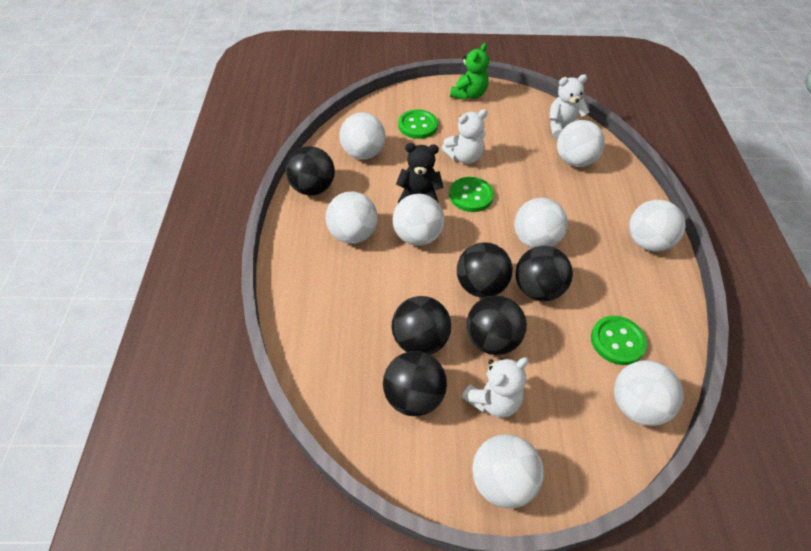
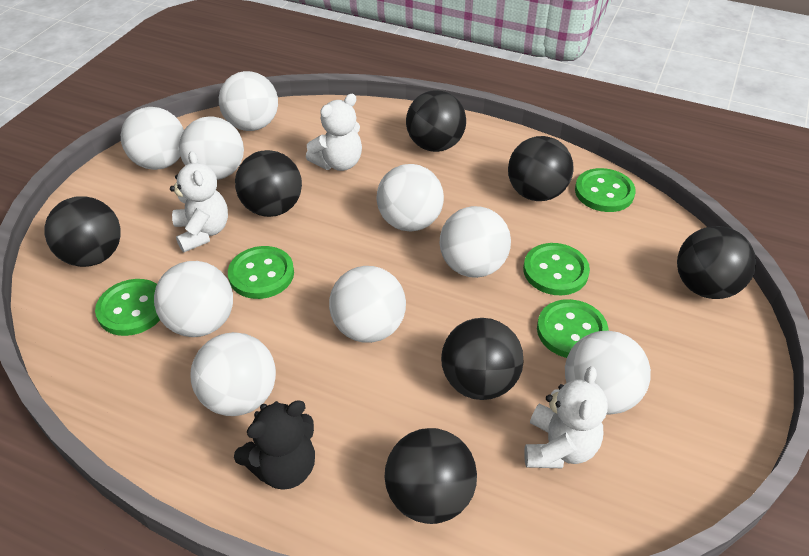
black ball: 6 -> 7
green button: 3 -> 5
green teddy bear: 1 -> 0
white ball: 8 -> 9

